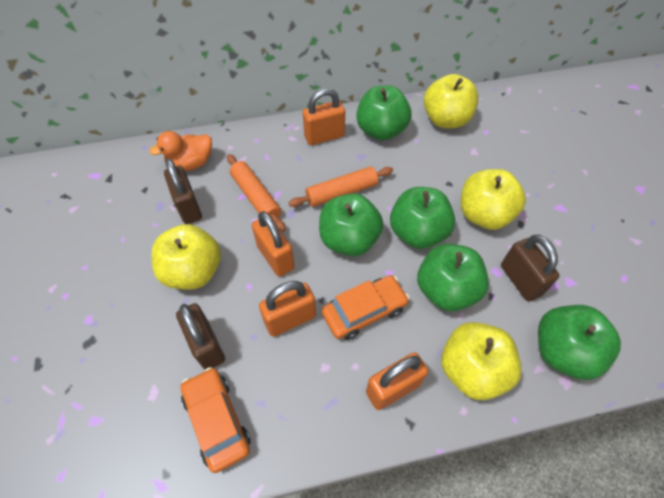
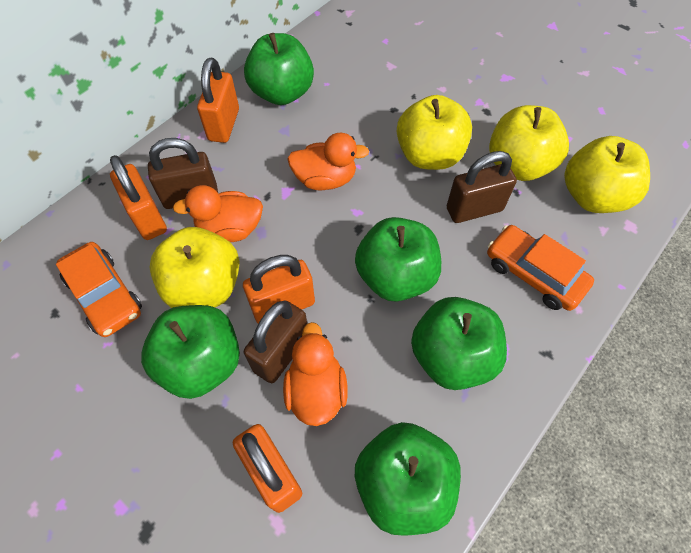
orange duck: 1 -> 3
orange rolling pin: 2 -> 0

